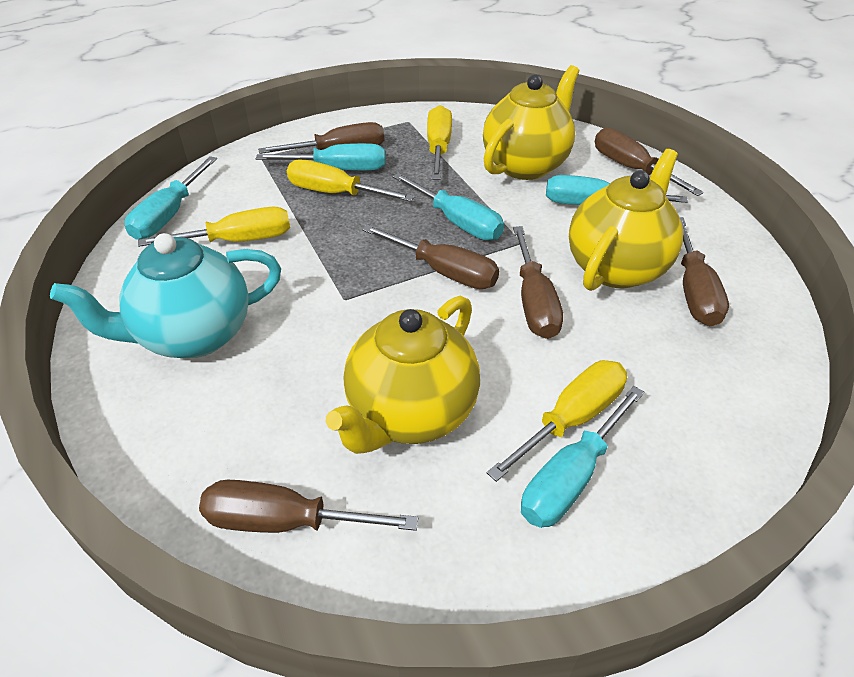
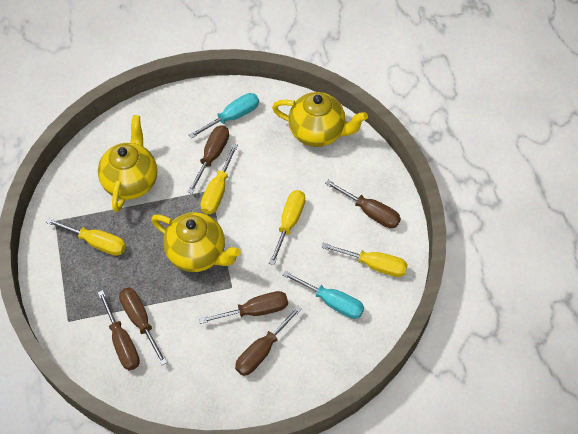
turquoise screwdriver: 5 -> 2
turquoise teapot: 1 -> 0

